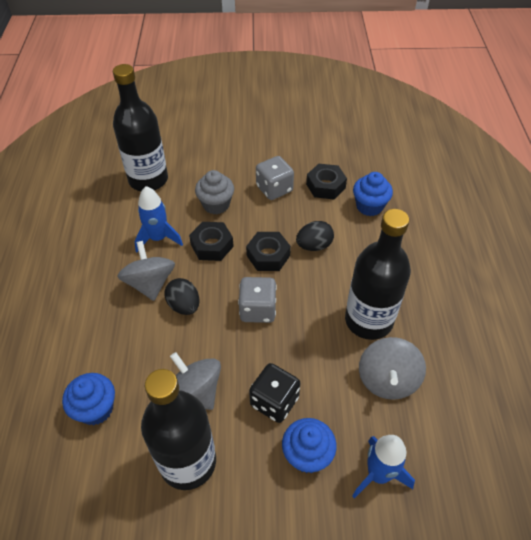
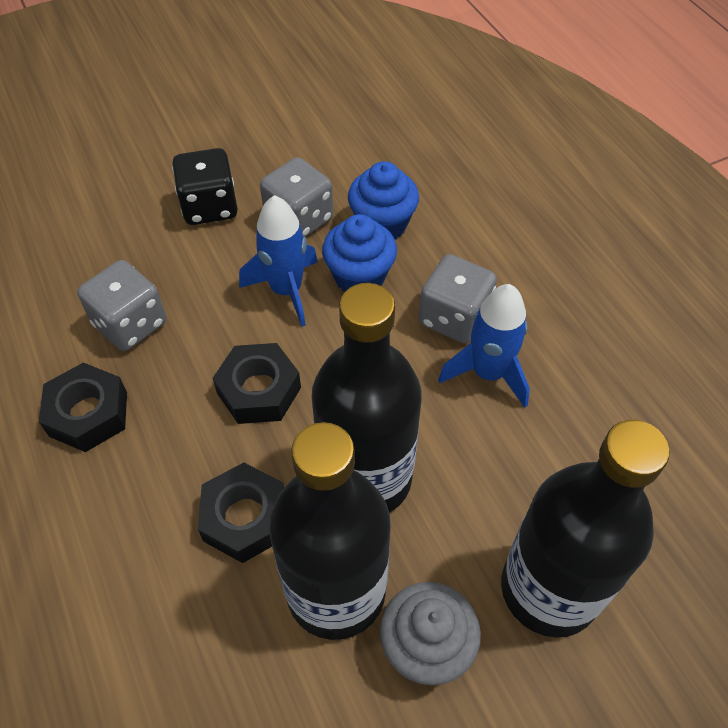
black egg: 2 -> 0
blue cupcake: 3 -> 2
grey dice: 2 -> 3
grey spinning top: 3 -> 0

